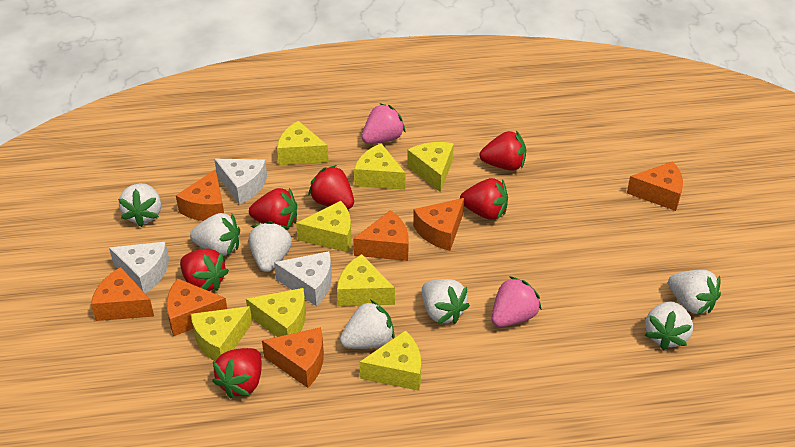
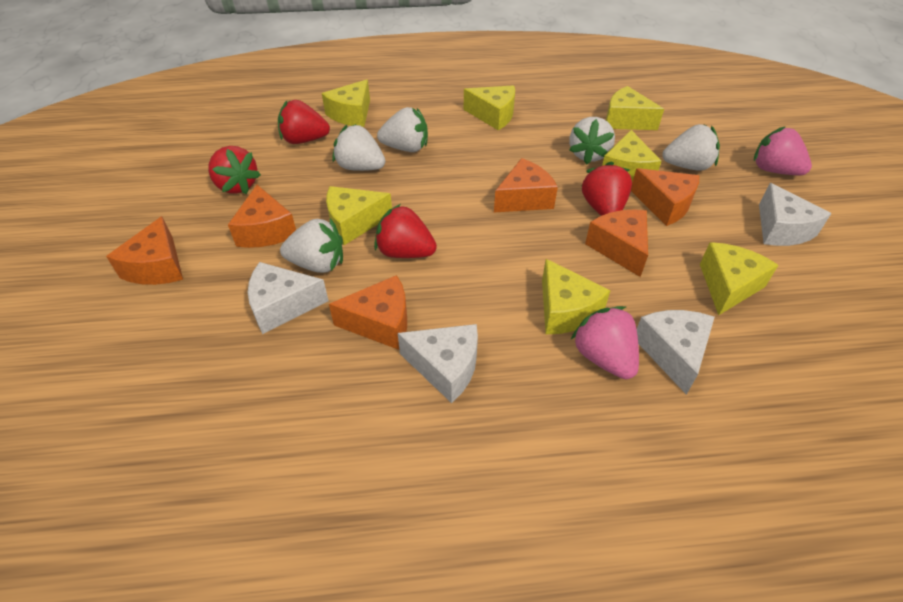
orange cheese: 7 -> 6
red strawberry: 6 -> 4
white cheese: 3 -> 4
white strawberry: 7 -> 5
yellow cheese: 8 -> 7

